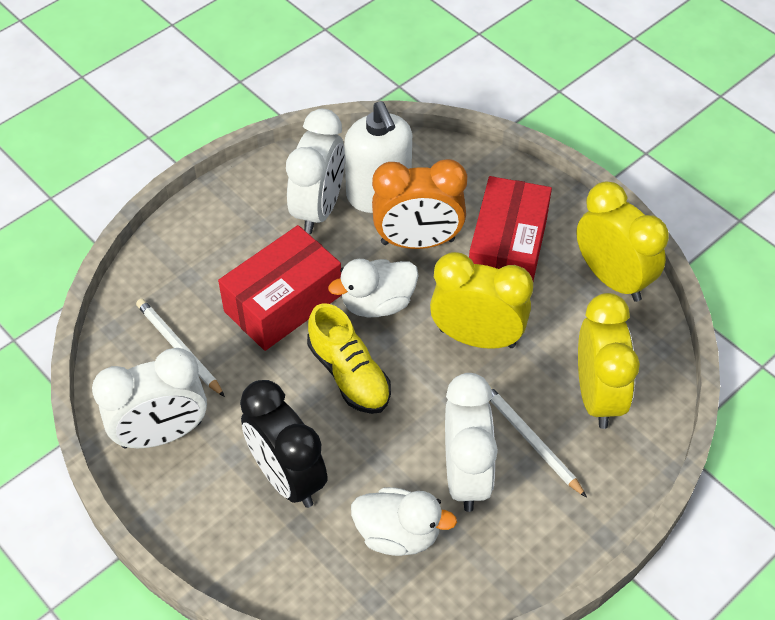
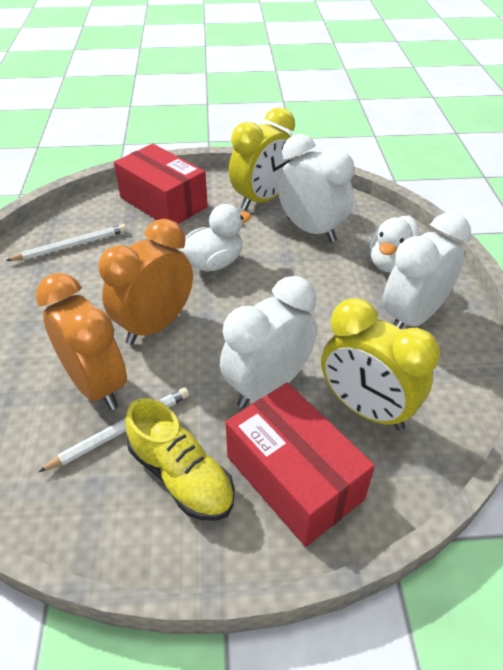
black clock: 1 -> 0
orange clock: 1 -> 2
white soap dispenser: 1 -> 0
yellow clock: 3 -> 2

